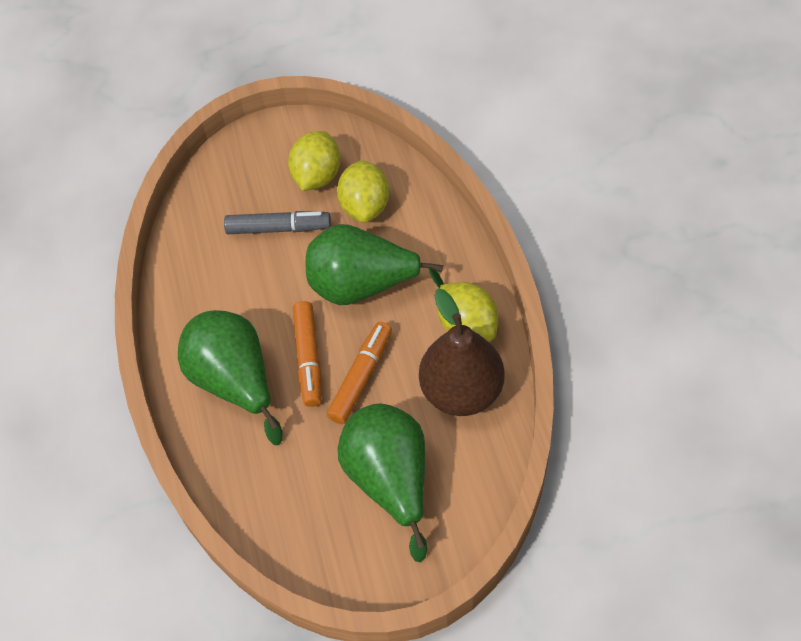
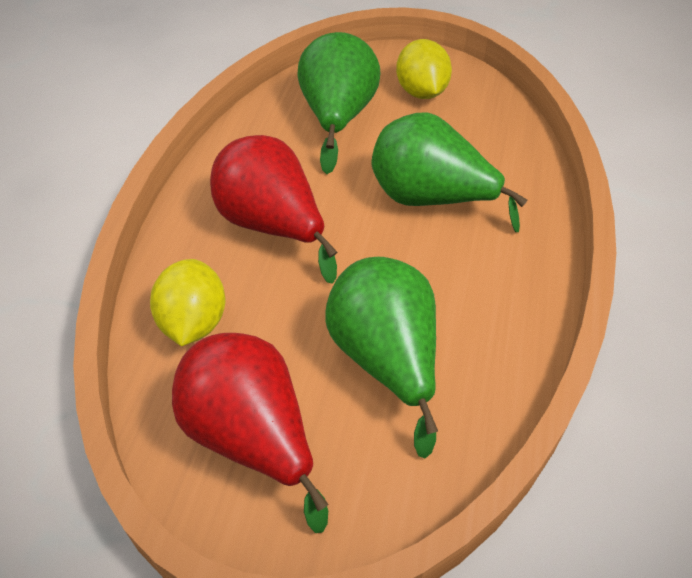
brown pear: 1 -> 0
grey marker: 1 -> 0
orange marker: 2 -> 0
red pear: 0 -> 2
yellow lemon: 3 -> 2

